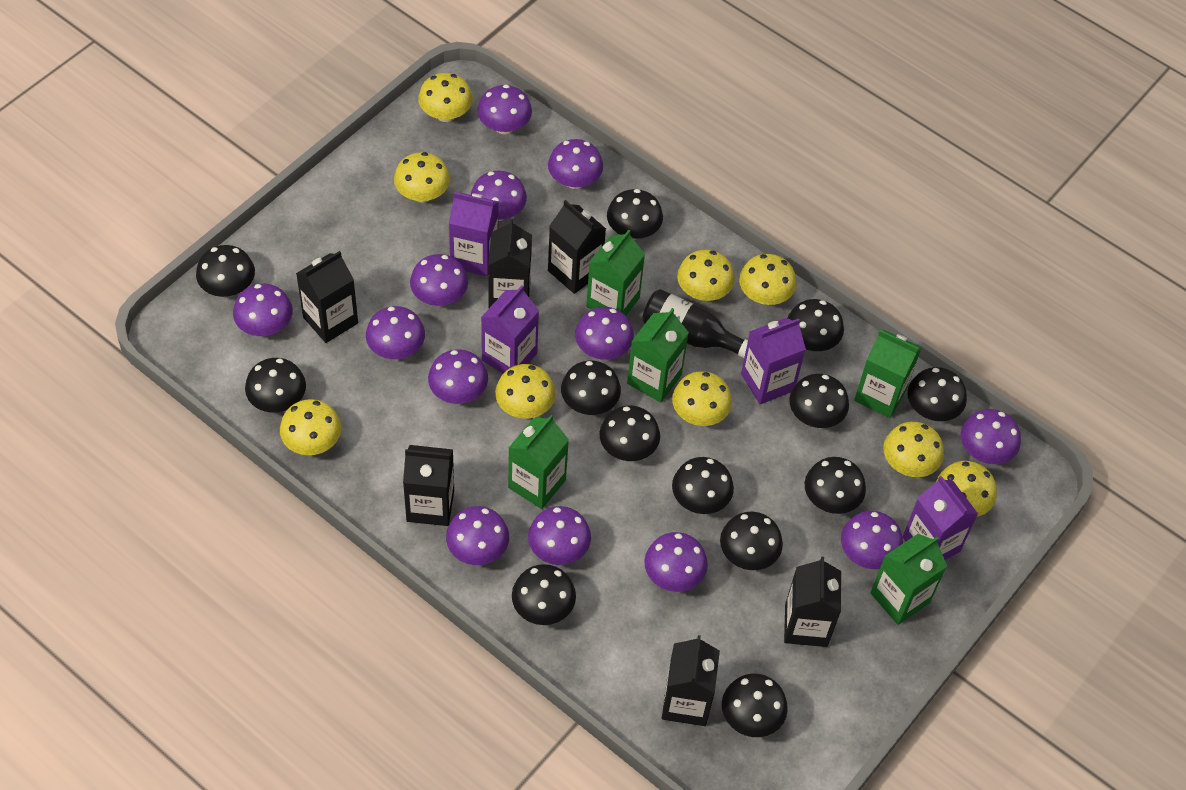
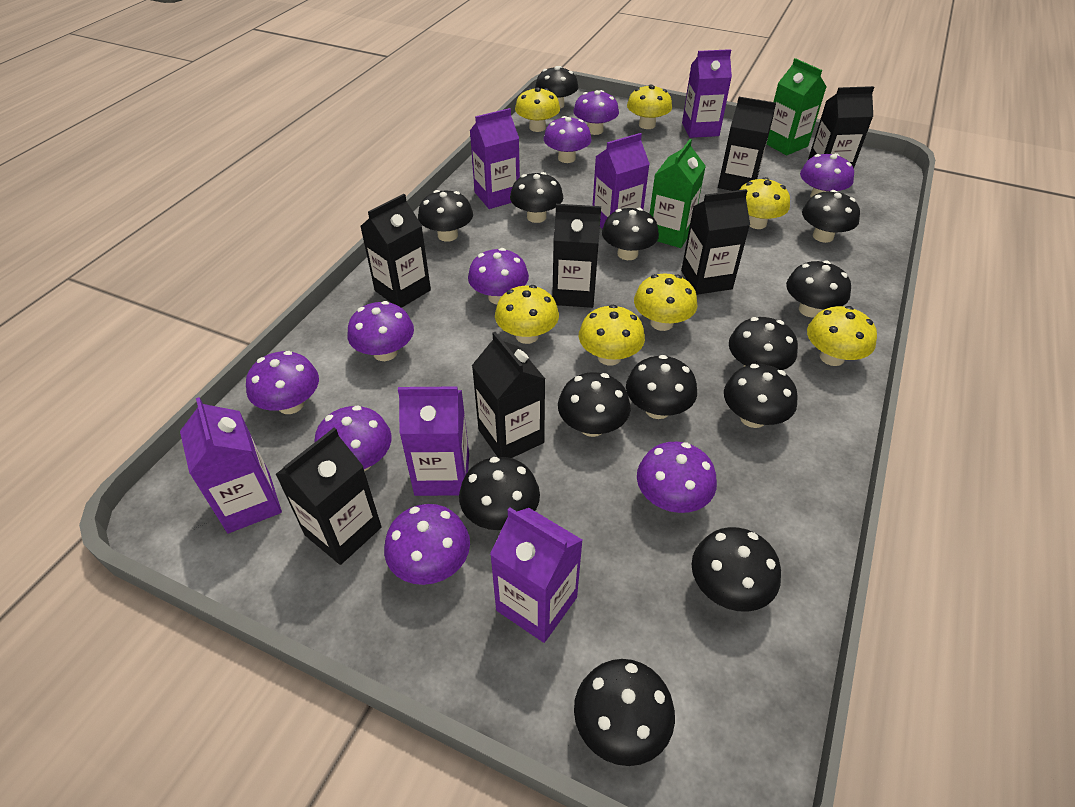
black bottle: 1 -> 0
black carton: 6 -> 7
green carton: 5 -> 2
purple carton: 4 -> 6
purple mushroom: 13 -> 9
yellow mushroom: 9 -> 7

